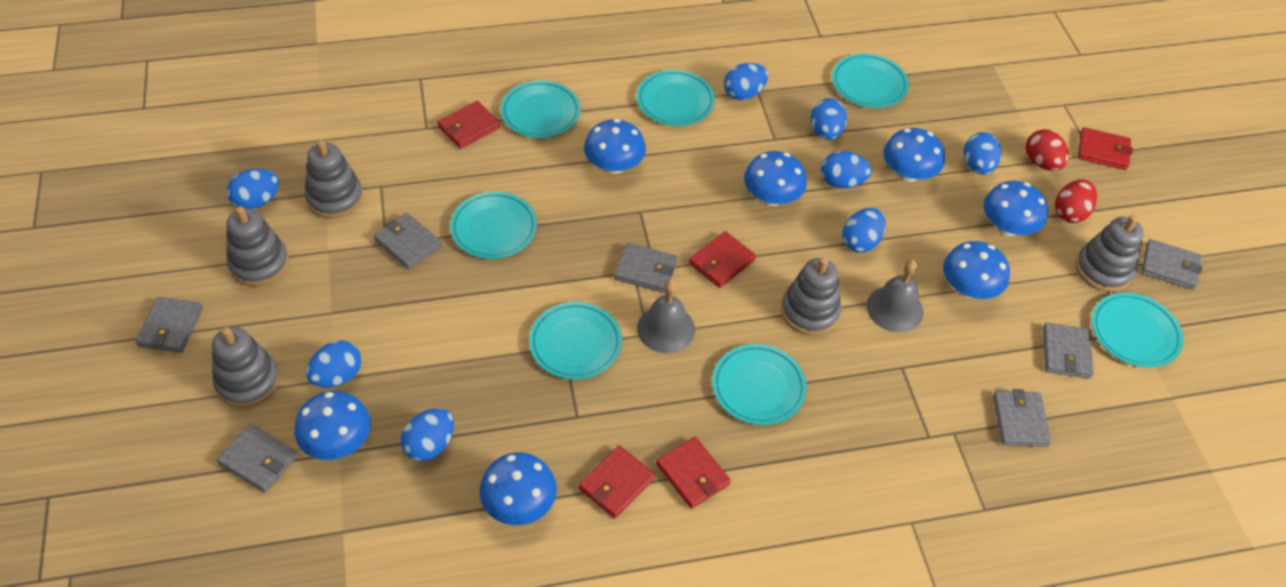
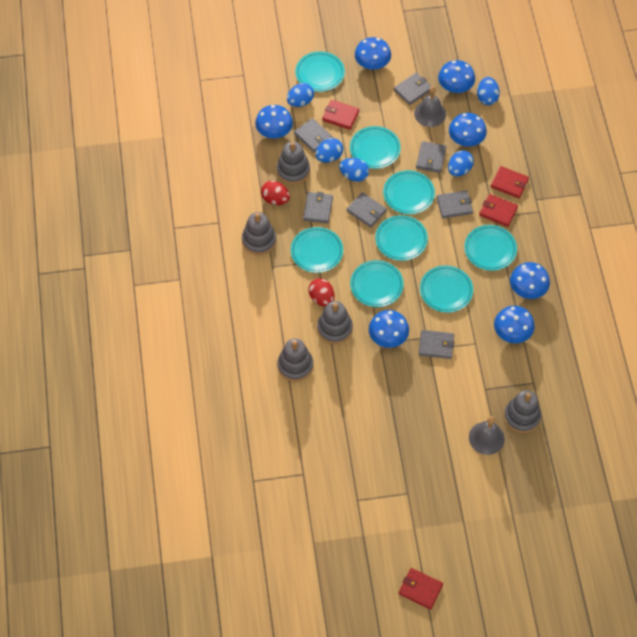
blue egg: 8 -> 5
red wallet: 5 -> 4
turquoise plate: 7 -> 8

